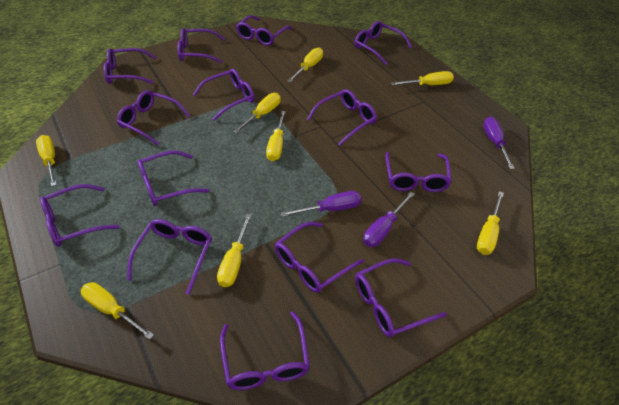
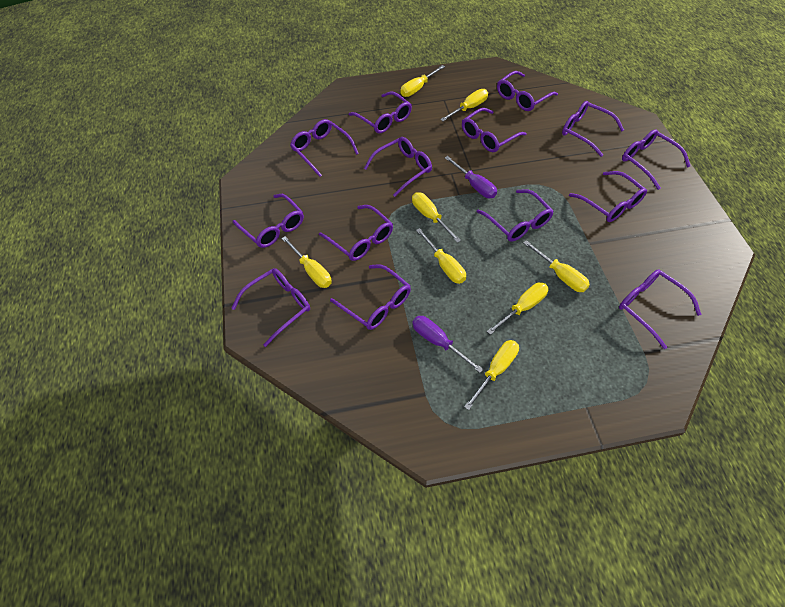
purple screwdriver: 3 -> 2

